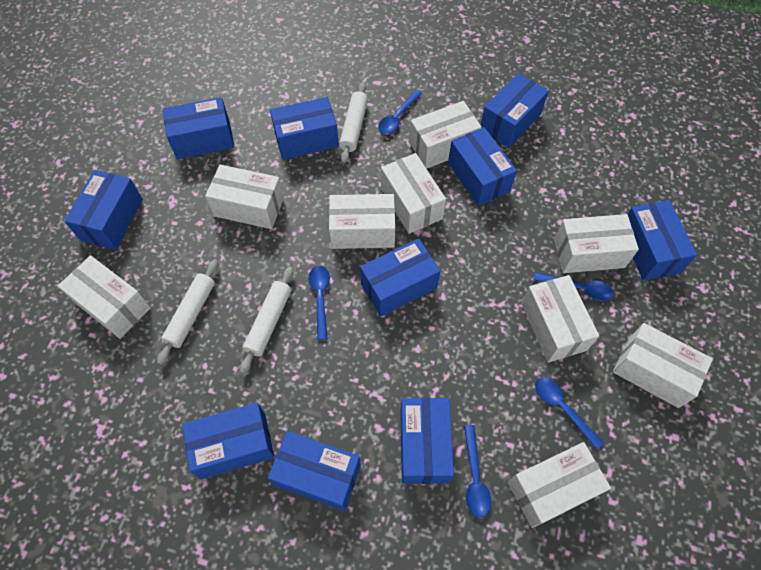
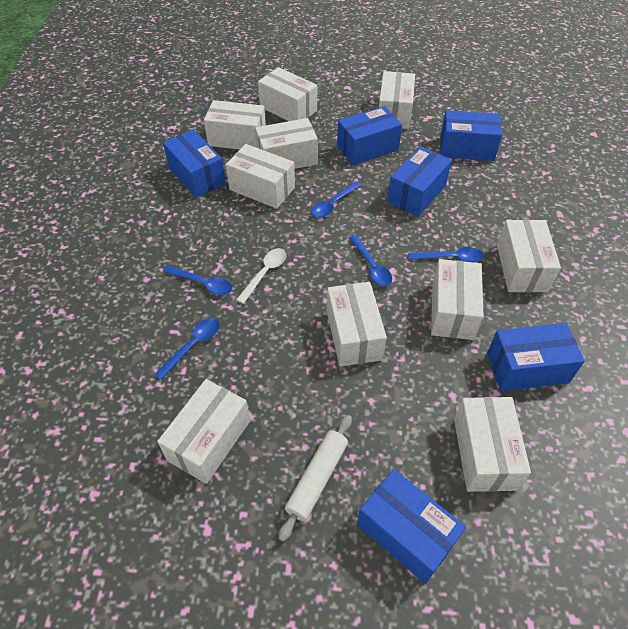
blue box: 10 -> 6
white box: 9 -> 10
white rolling pin: 3 -> 1
white spoon: 0 -> 1

